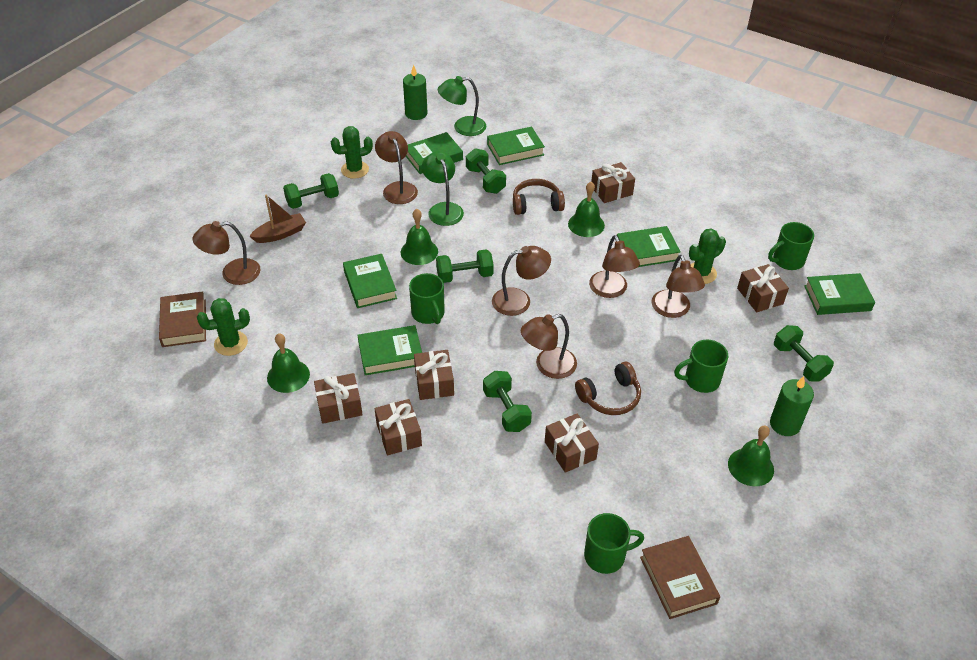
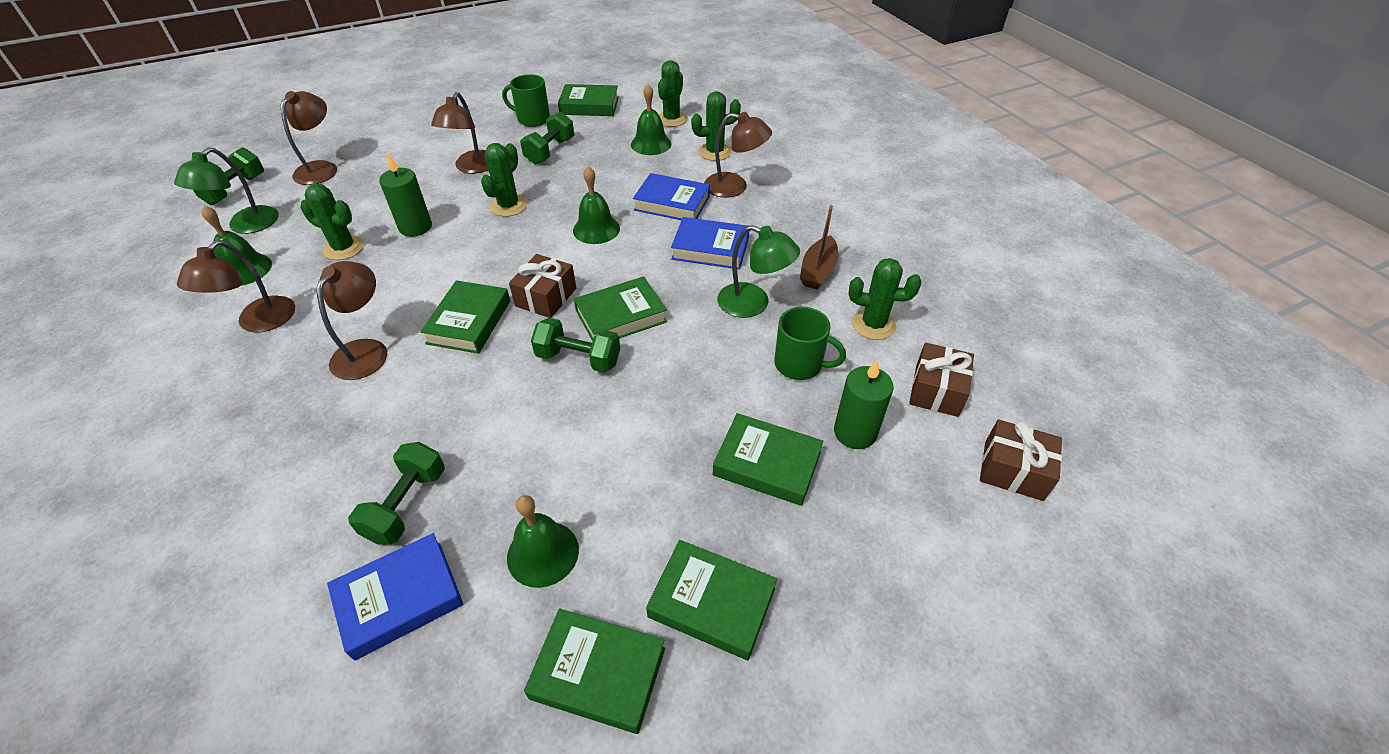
blue book: 0 -> 3
brown book: 2 -> 0
brown gift: 6 -> 3
brown headphones: 2 -> 0
brown lamp: 6 -> 5
green cactus: 3 -> 5
green dumbbell: 5 -> 4
green mug: 4 -> 2

